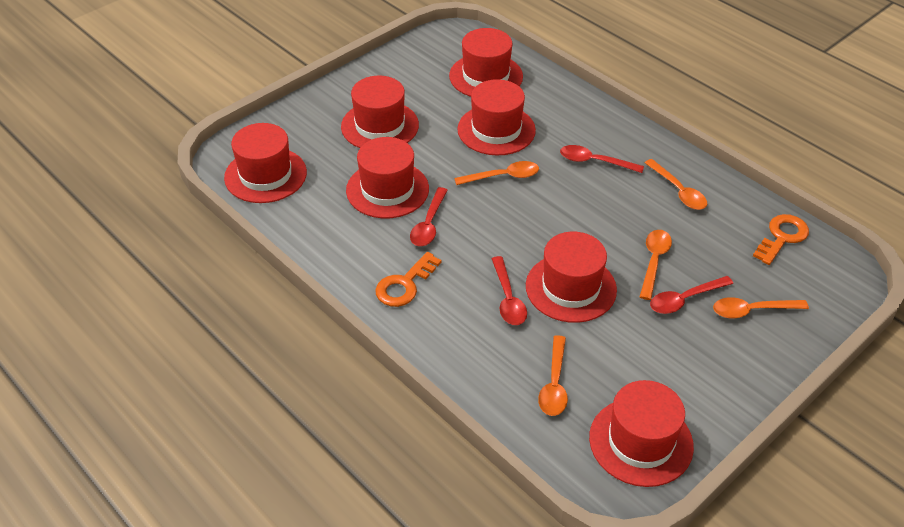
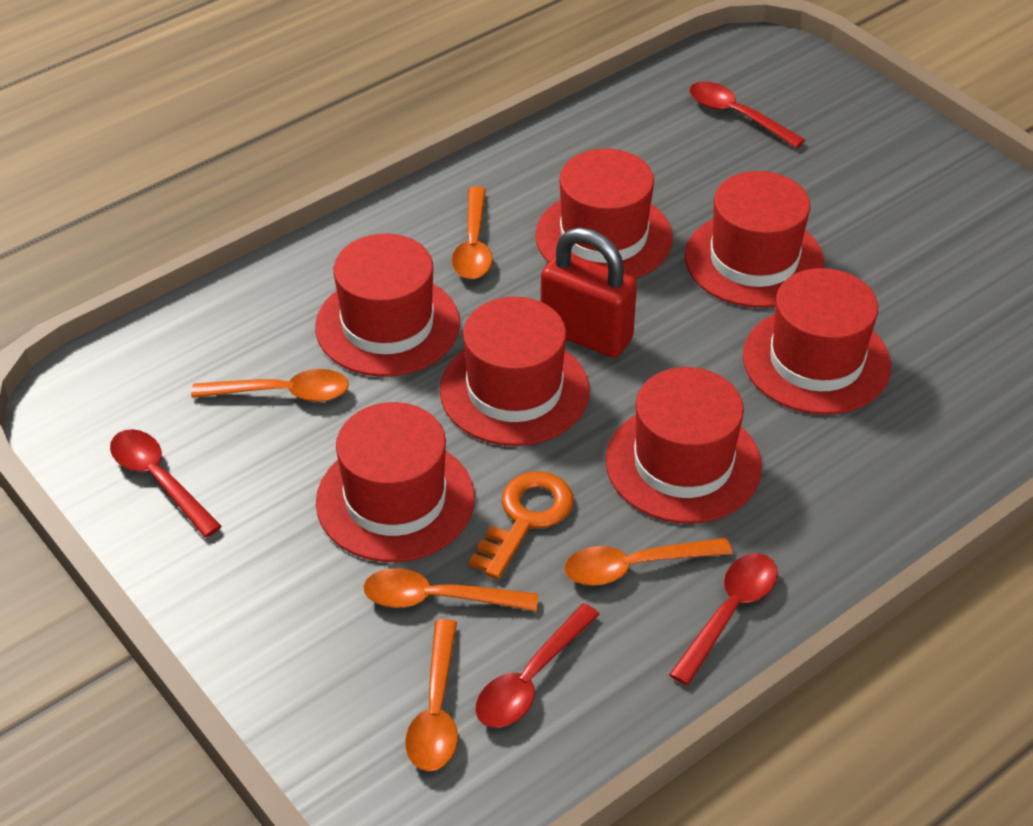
orange key: 2 -> 1
red padlock: 0 -> 1

